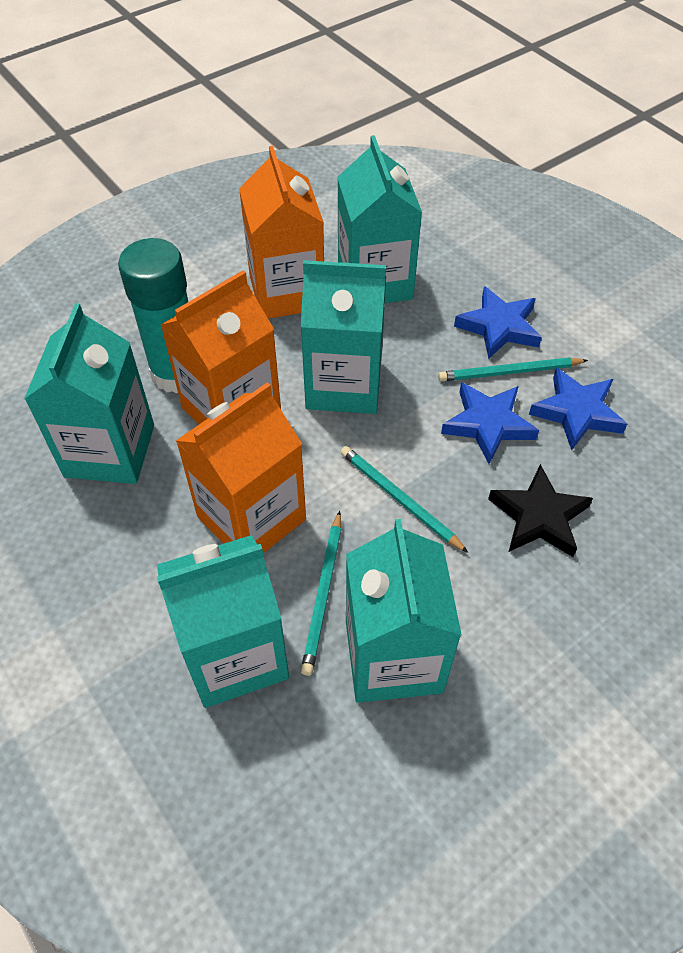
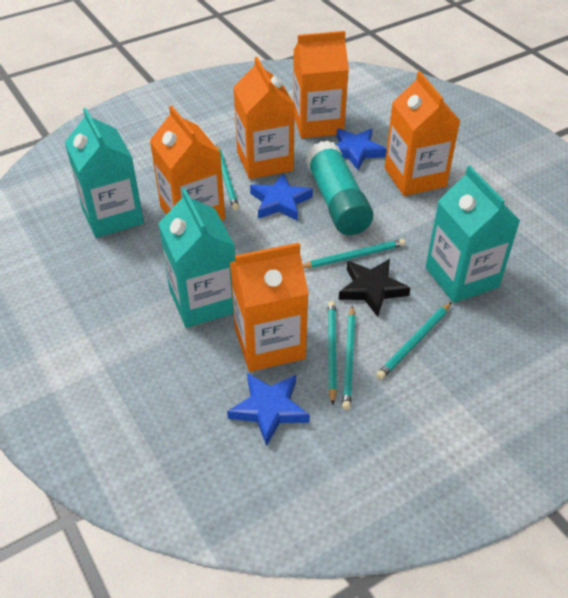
orange carton: 3 -> 5
turquoise carton: 5 -> 3
turquoise pencil: 3 -> 5

